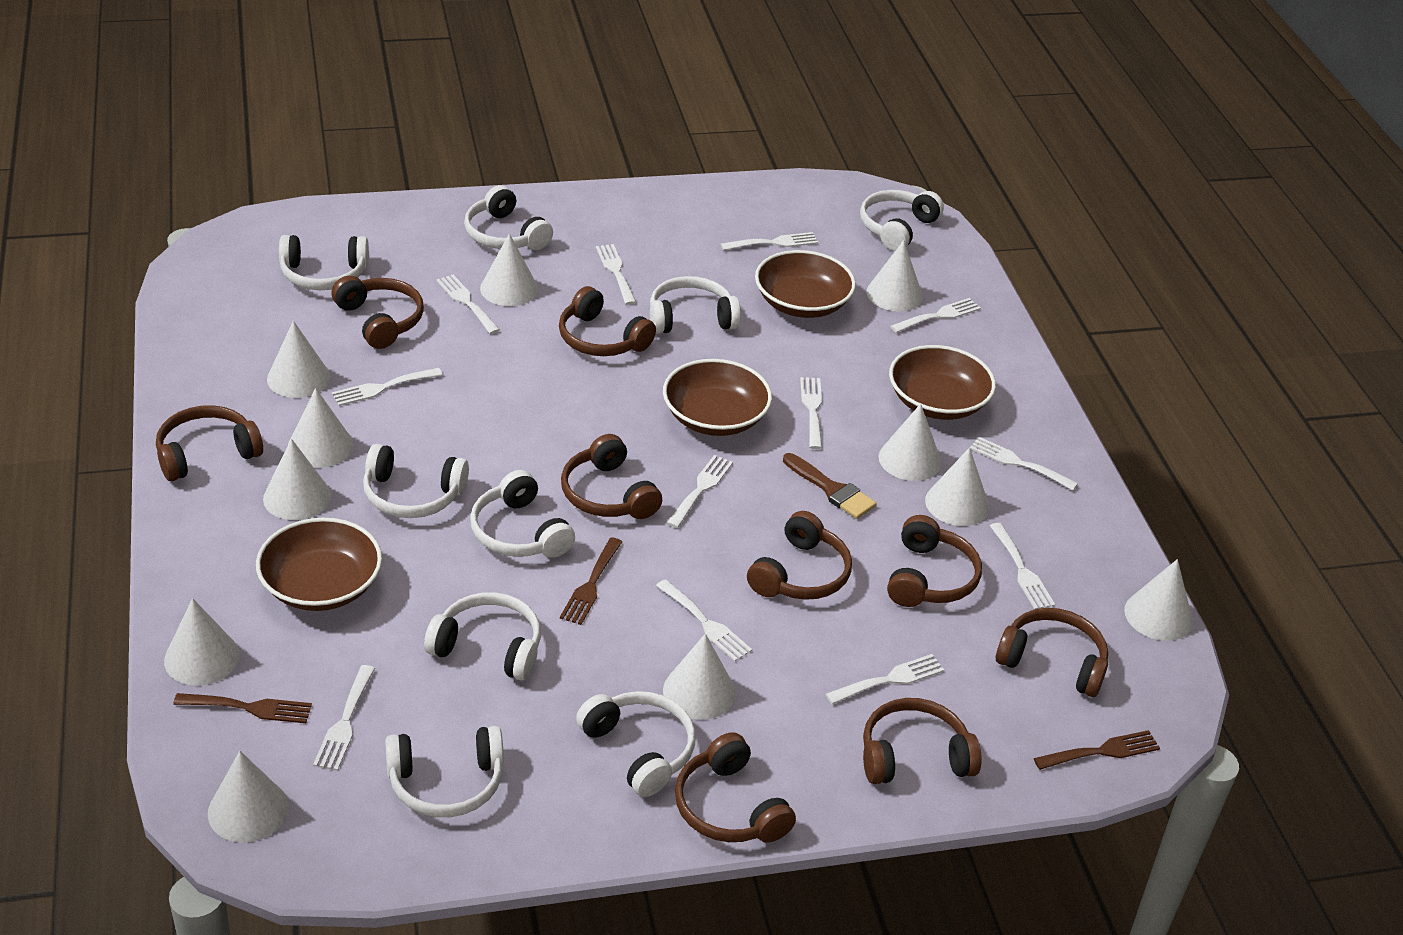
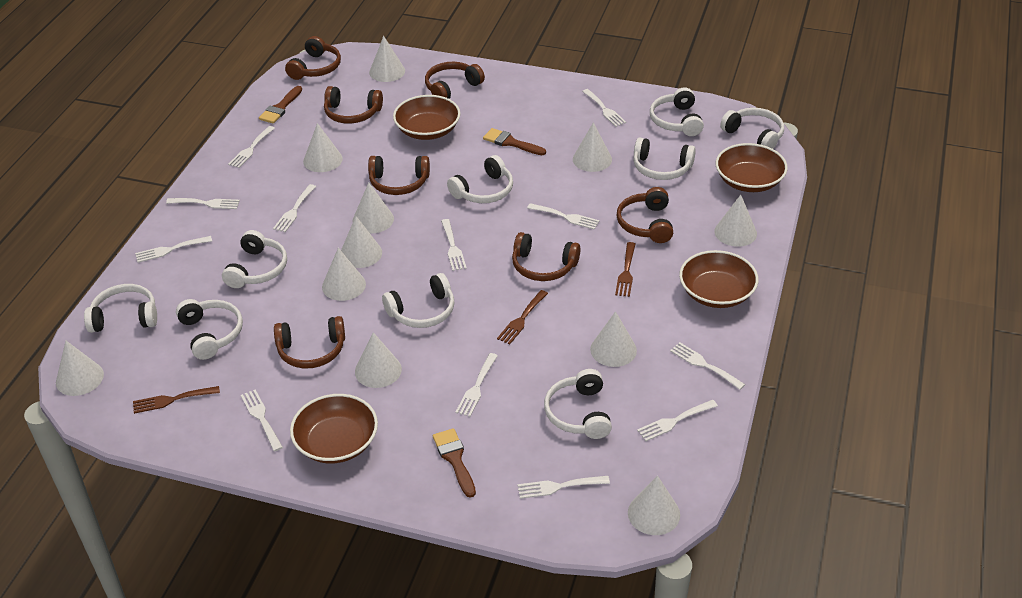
brown brush: 1 -> 3
brown headphones: 9 -> 7

